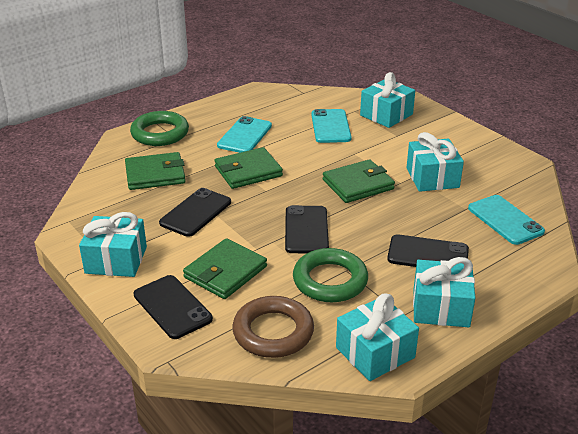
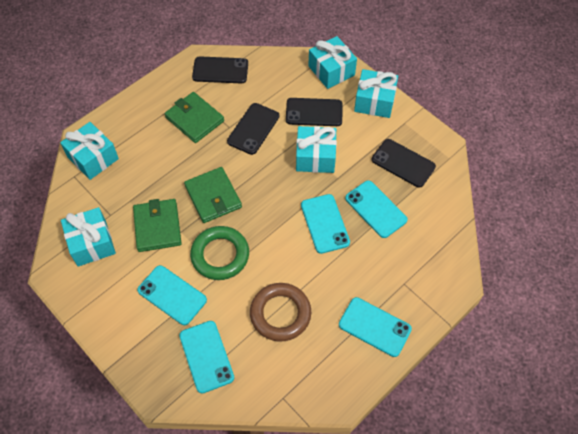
green ring: 2 -> 1
green wallet: 4 -> 3
turquoise phone: 3 -> 5

